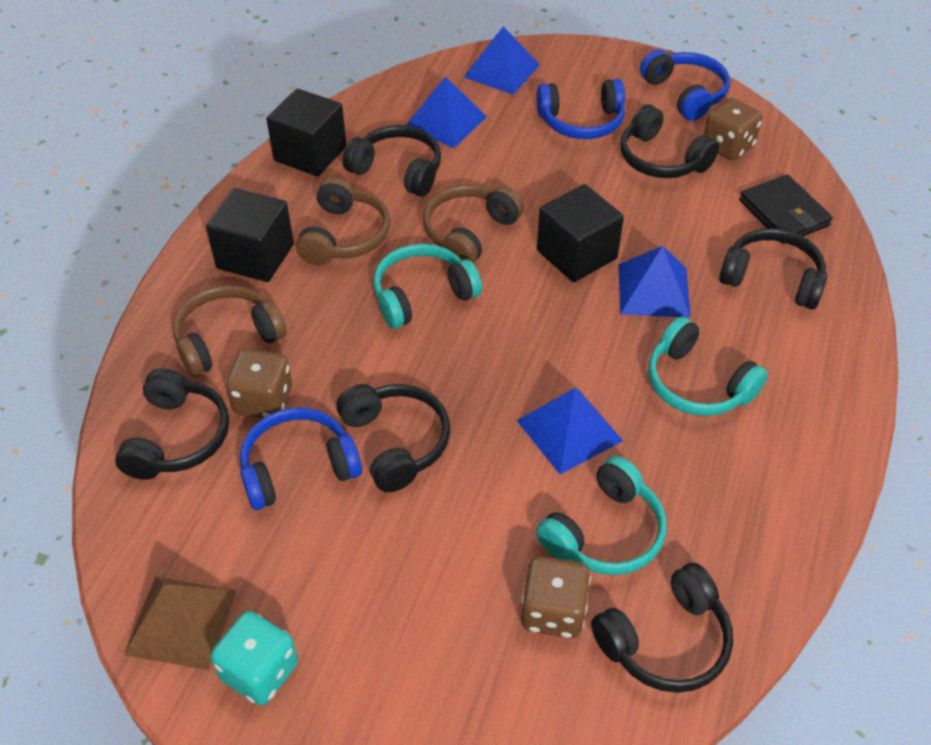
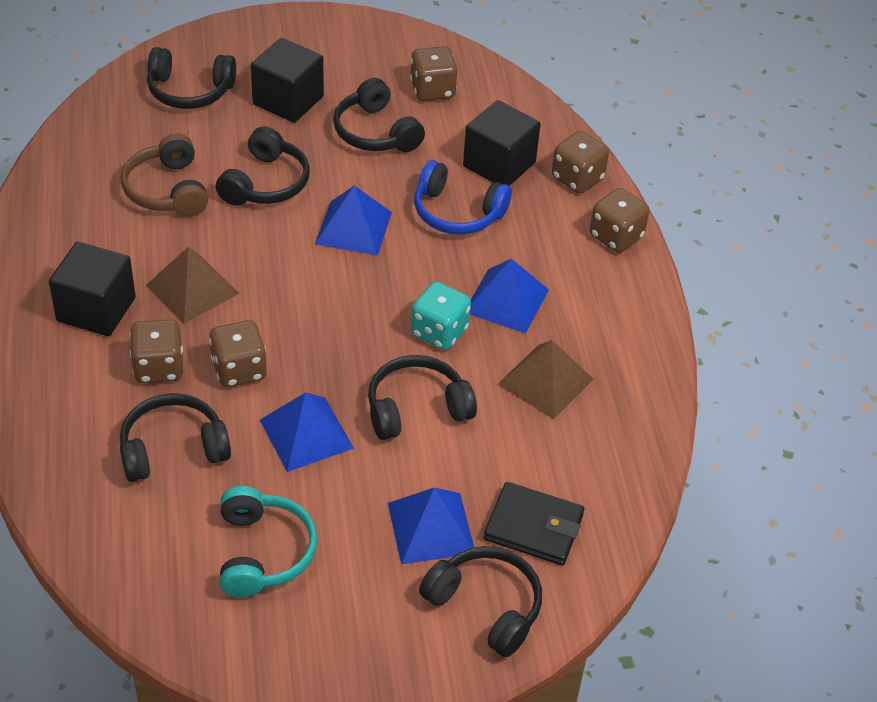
blue headphones: 3 -> 1
brown dice: 3 -> 5
brown headphones: 3 -> 1
brown pyramid: 1 -> 2
turquoise headphones: 3 -> 1

